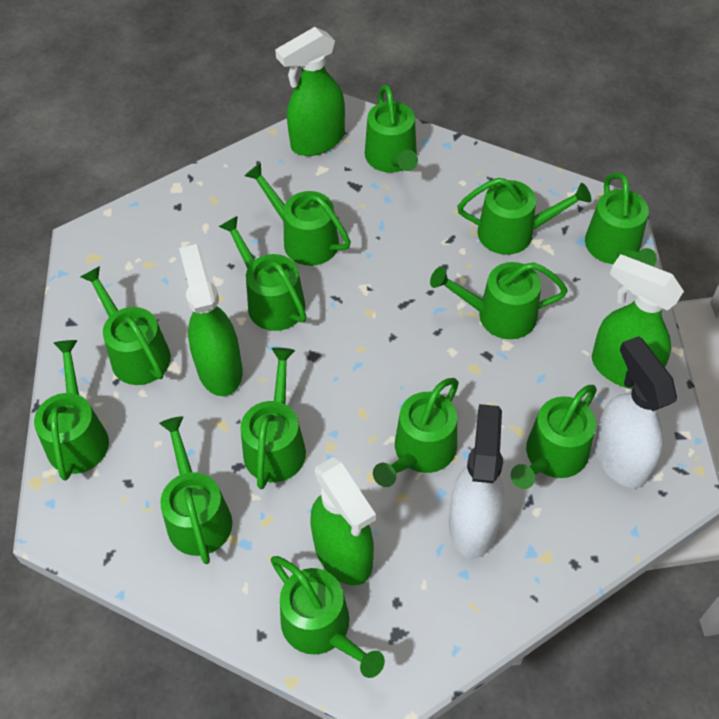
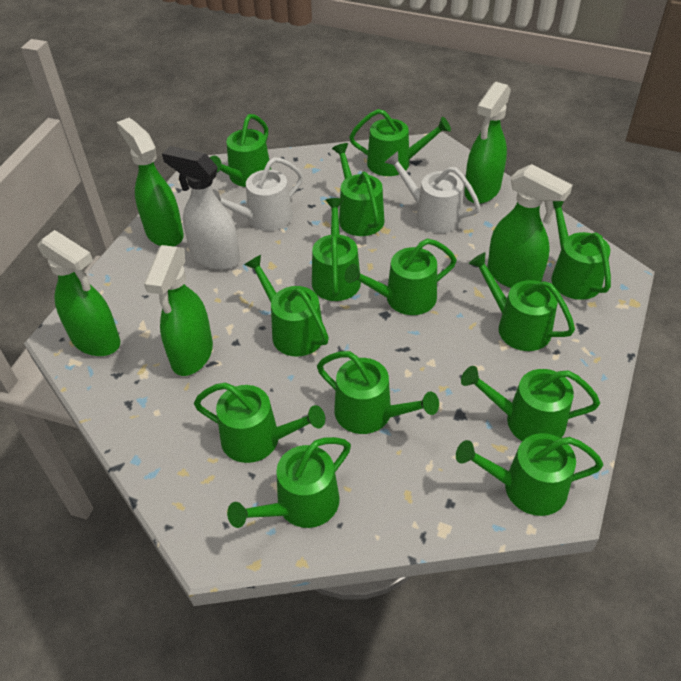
green spray bottle: 4 -> 5
white spray bottle: 2 -> 1
white watering can: 0 -> 2

